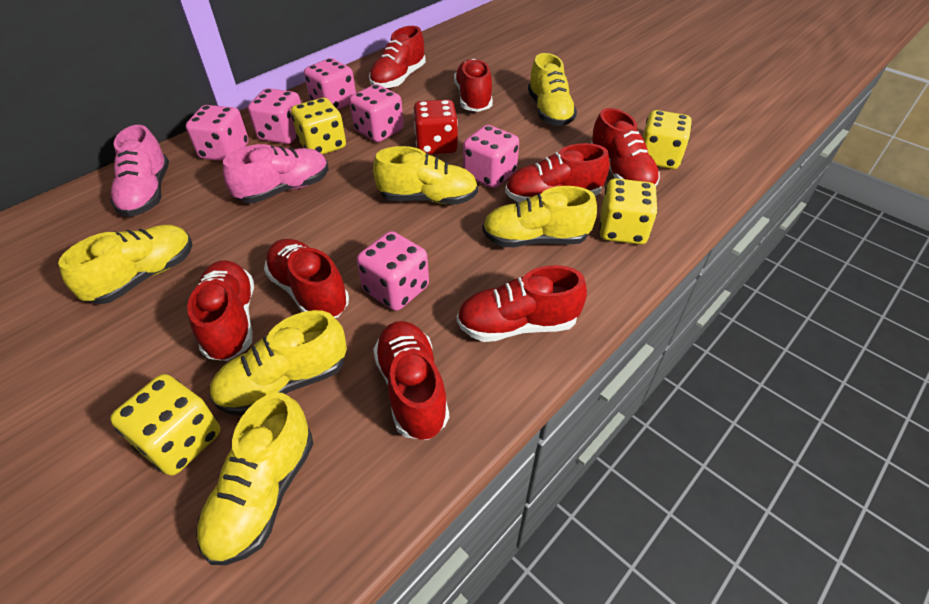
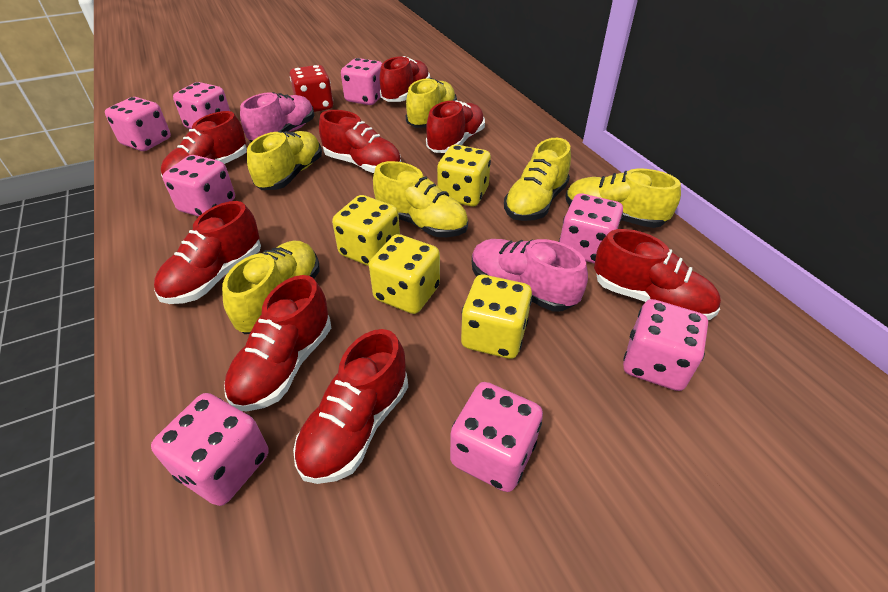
pink dice: 6 -> 8

